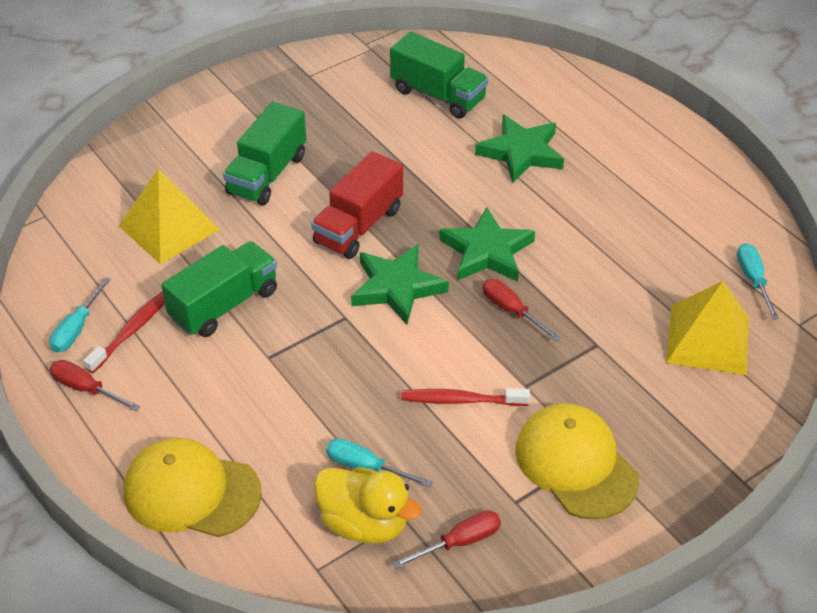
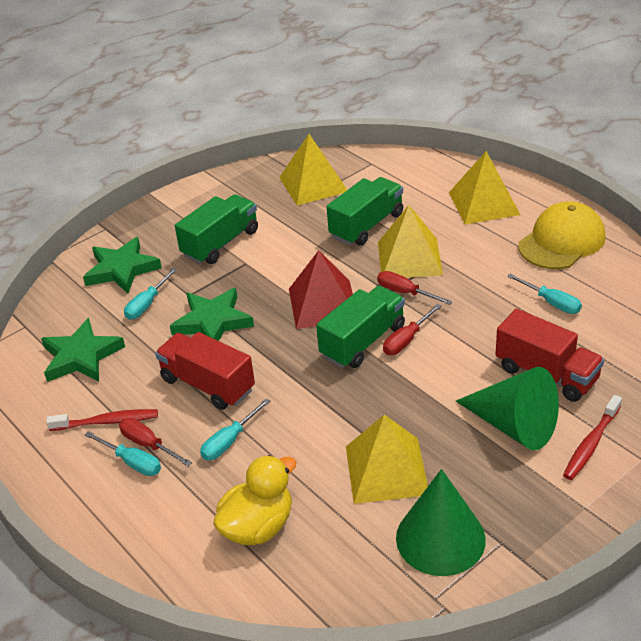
green cone: 0 -> 2
red pyramid: 0 -> 1
red truck: 1 -> 2
turquoise screwdriver: 3 -> 4
yellow cap: 2 -> 1
yellow pyramid: 2 -> 4

